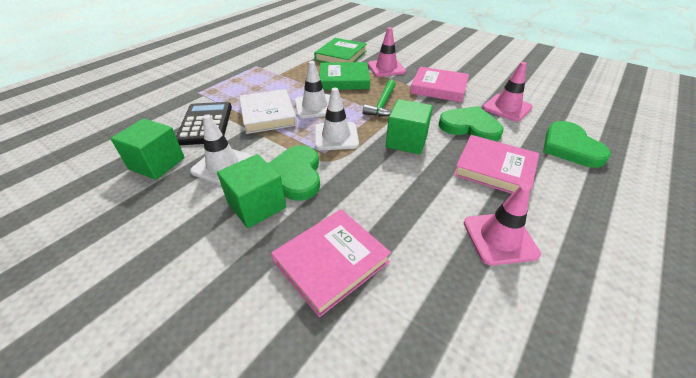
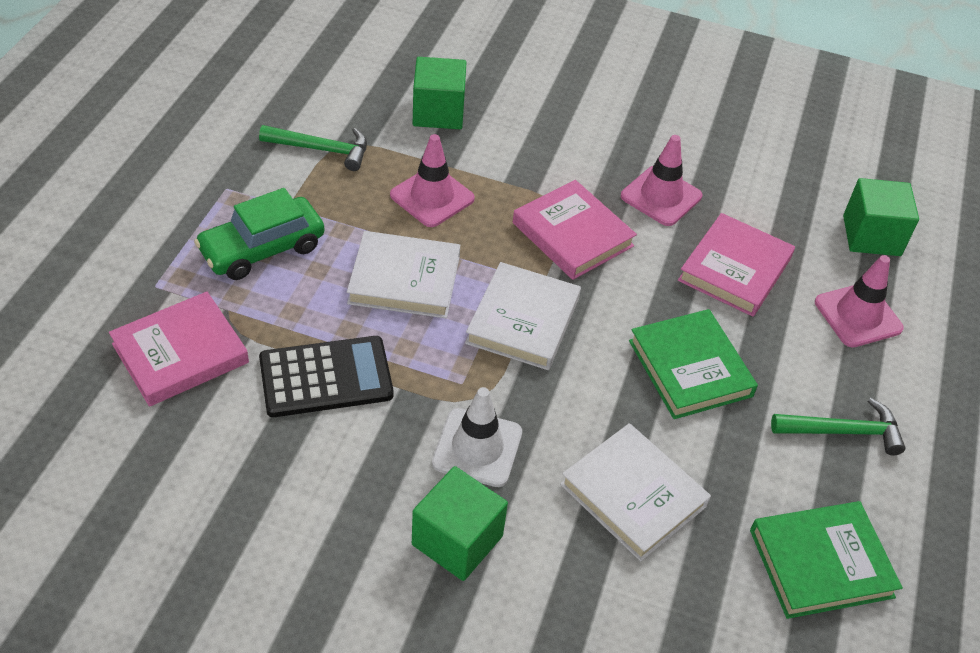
green car: 0 -> 1
green hammer: 1 -> 2
green heart: 3 -> 0
white book: 1 -> 3
white traffic cone: 3 -> 1

